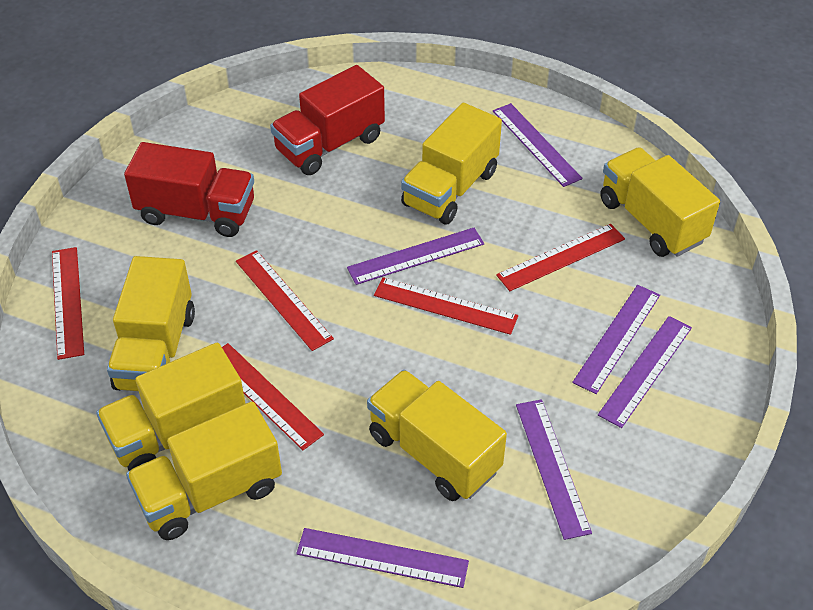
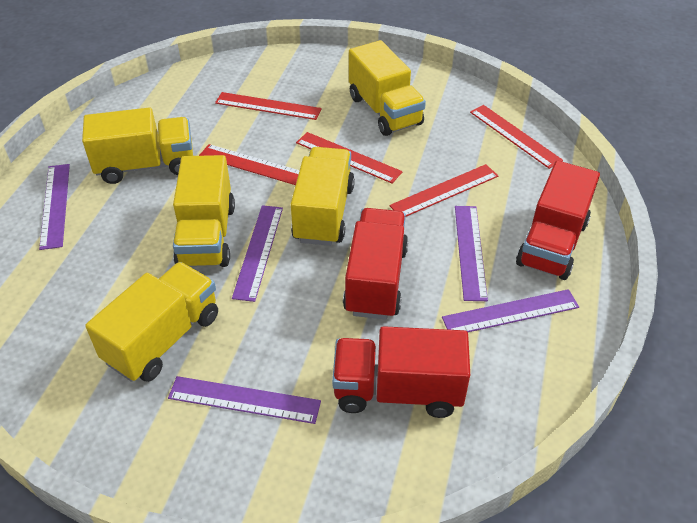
purple ruler: 6 -> 5
red truck: 2 -> 3
yellow truck: 6 -> 5

